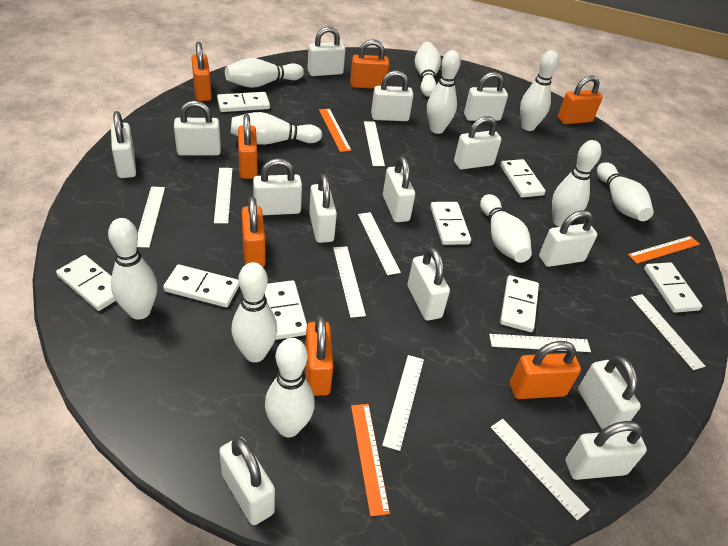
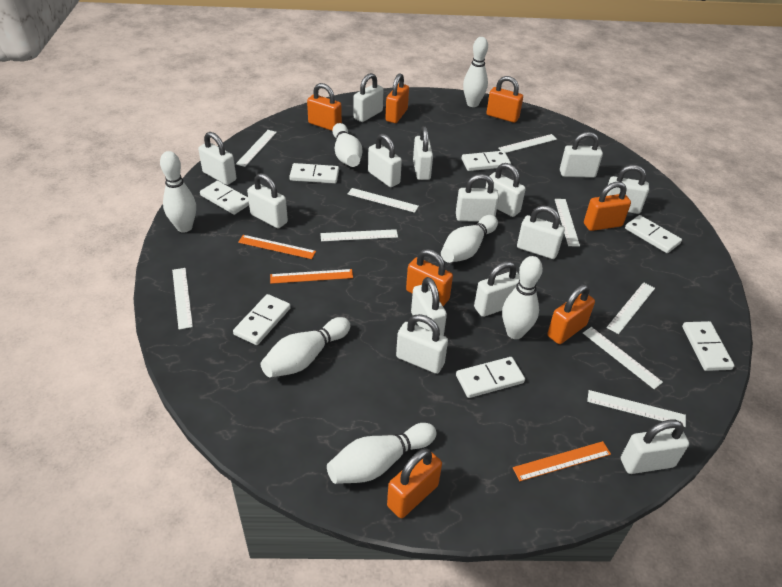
white bowling pin: 11 -> 7
white domino: 8 -> 7

